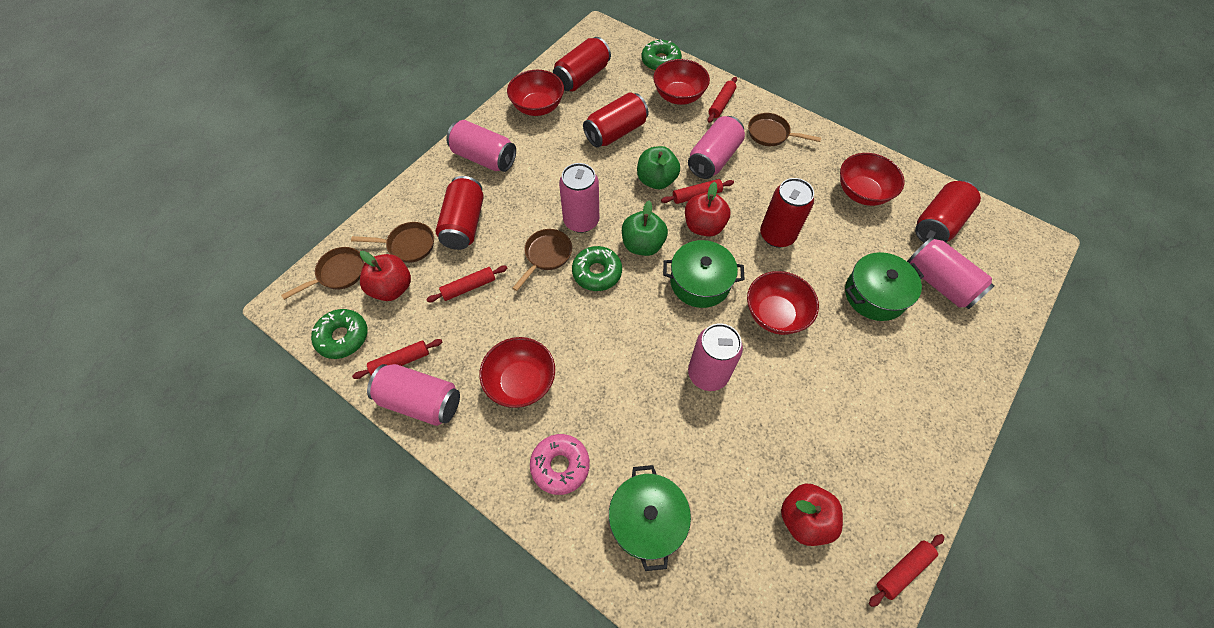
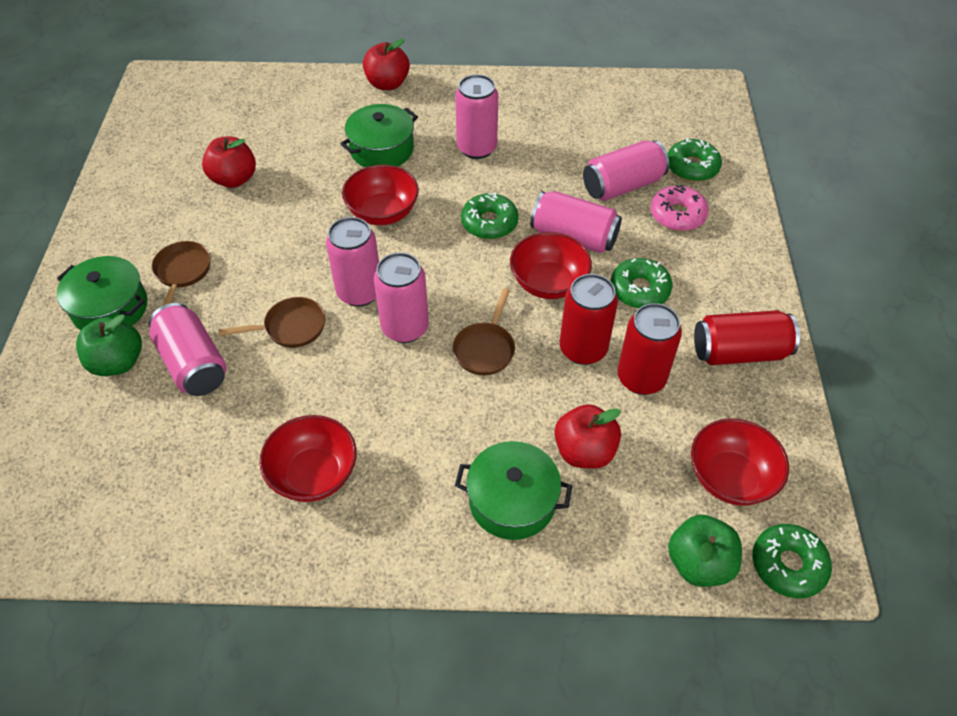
brown pan: 4 -> 3
green donut: 3 -> 4
red bowl: 5 -> 4
red can: 5 -> 3
red rolling pin: 5 -> 0

